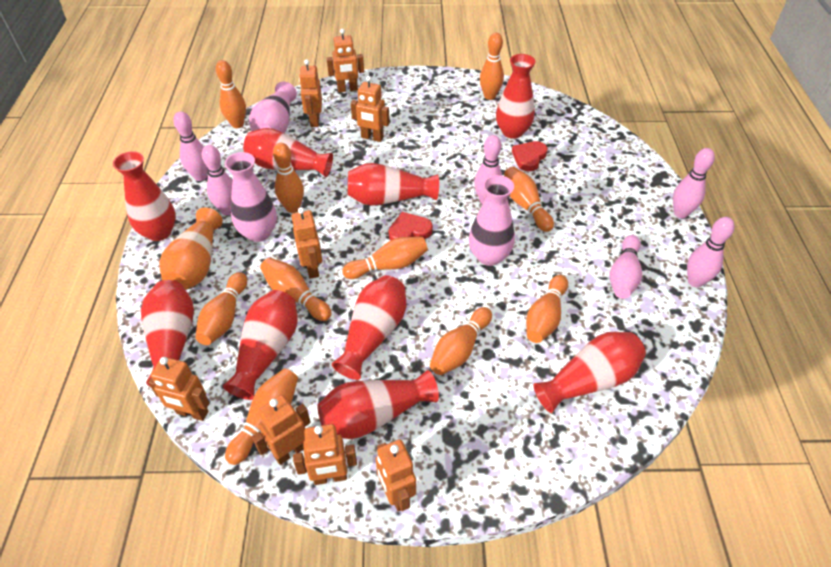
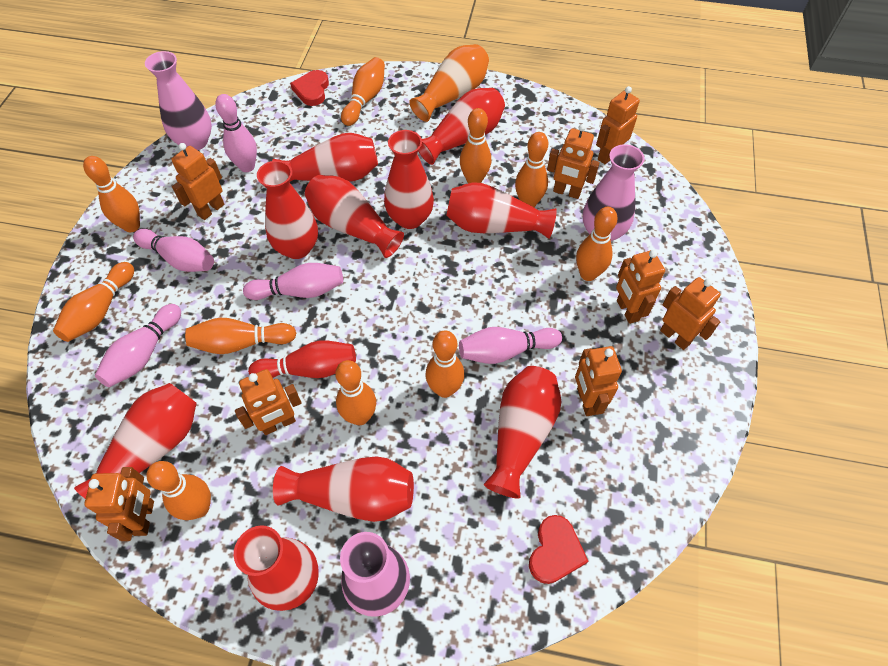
pink bowling pin: 6 -> 5
red bowling pin: 0 -> 1
red vase: 9 -> 10

